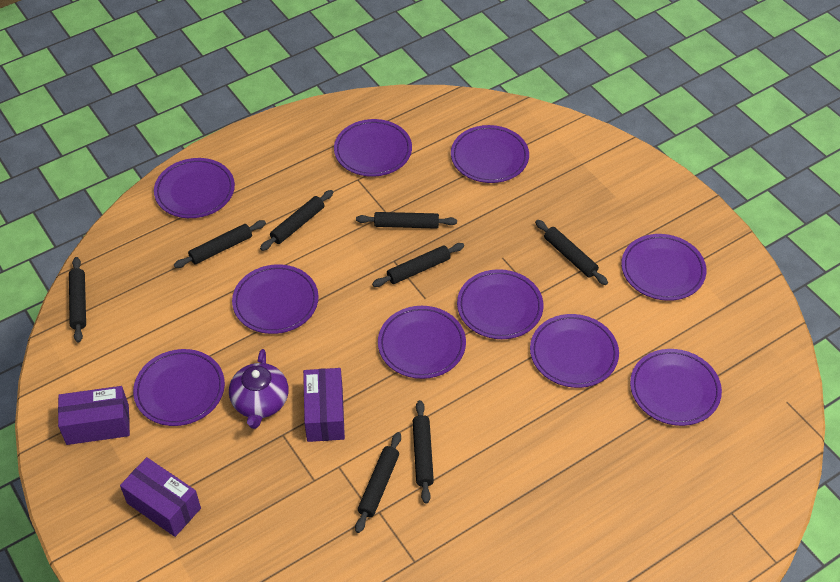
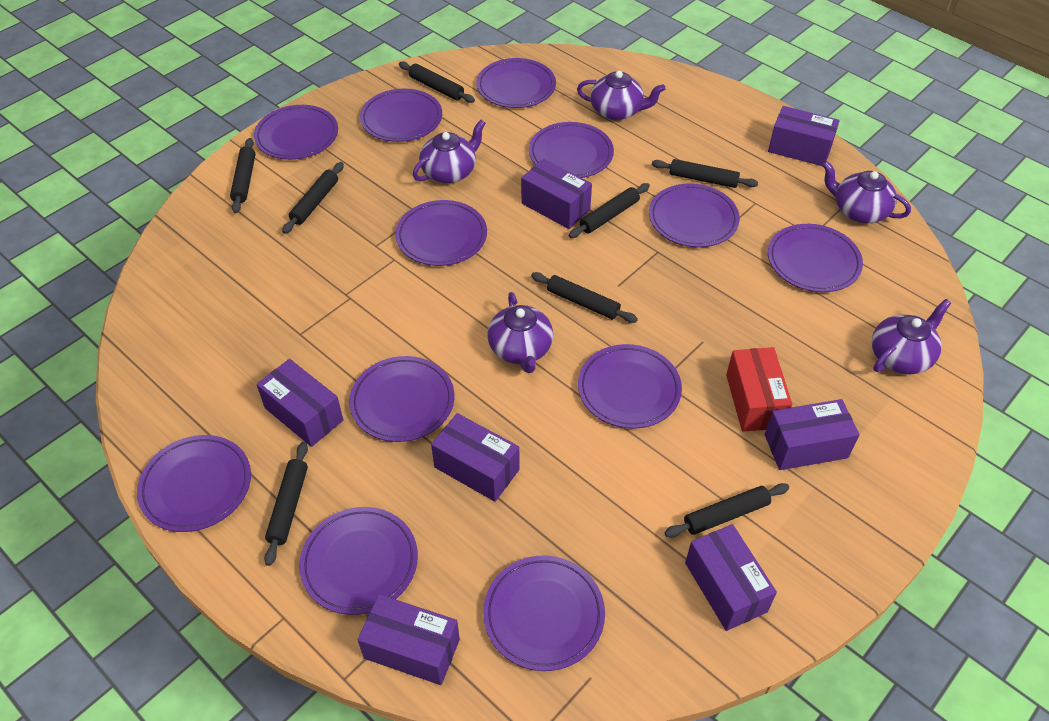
purple box: 3 -> 7
purple plate: 10 -> 12
purple teapot: 1 -> 5
red box: 0 -> 1

